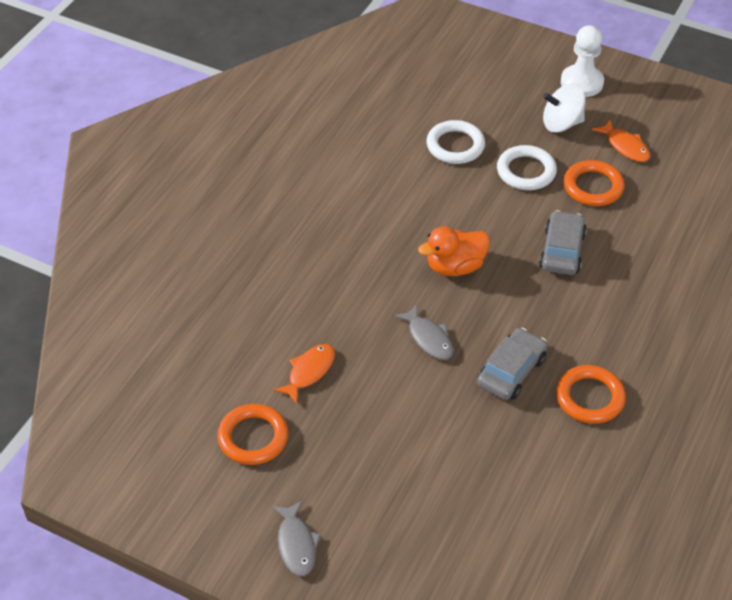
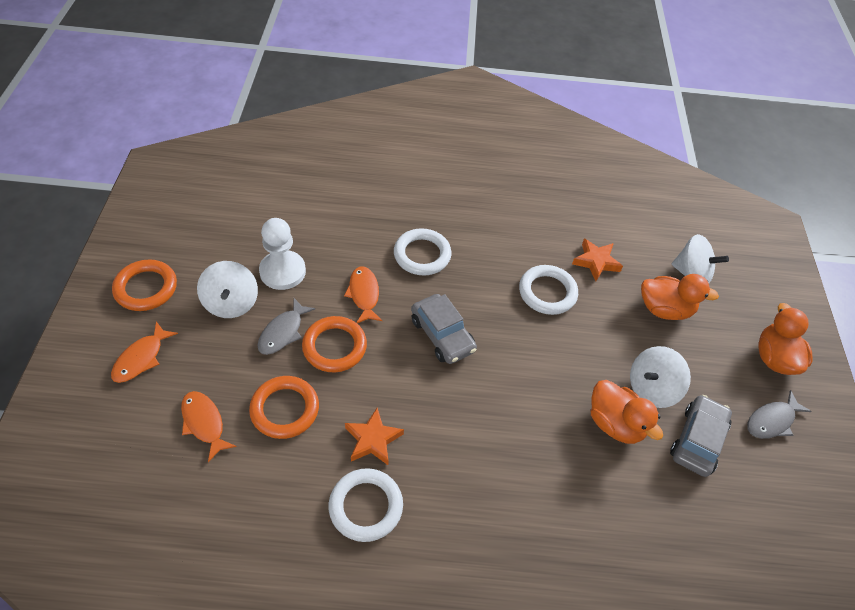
orange duck: 1 -> 3
orange fish: 2 -> 3
orange star: 0 -> 2
white ring: 2 -> 3
white spinning top: 1 -> 3

